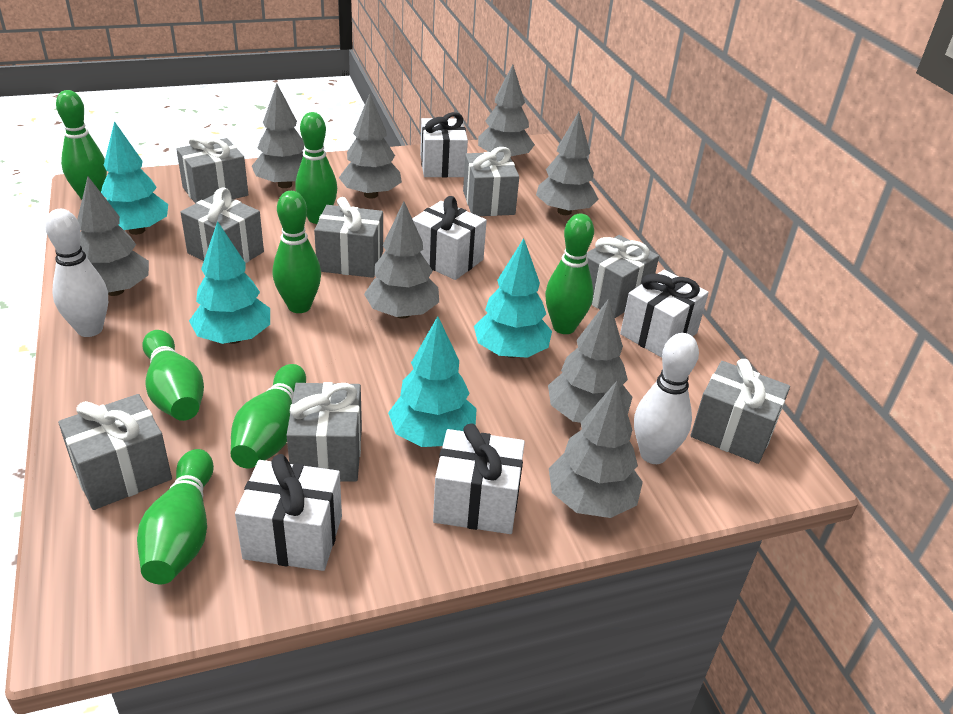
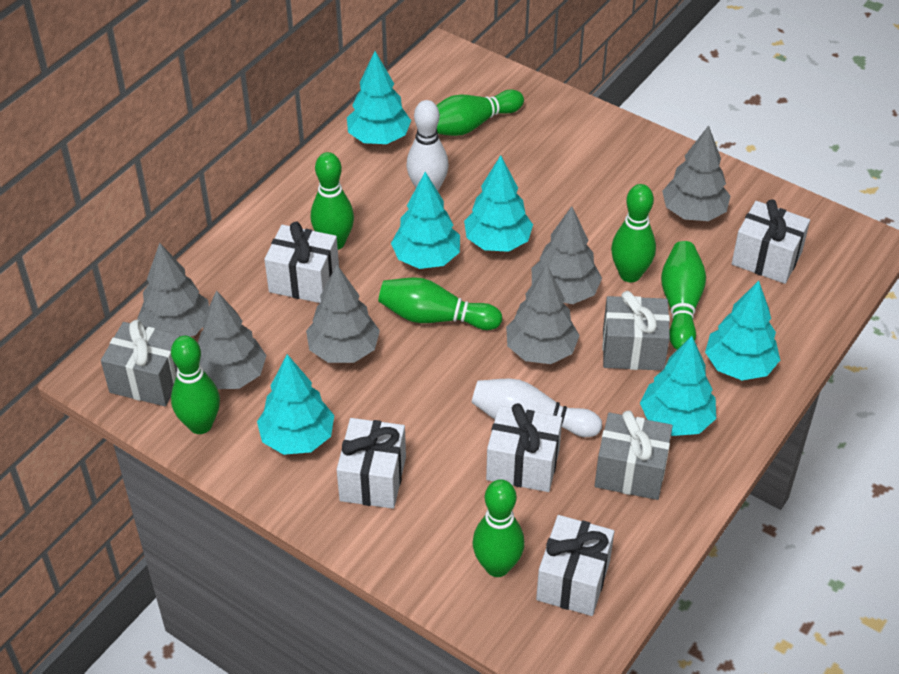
grey gift: 8 -> 3
grey tree: 8 -> 6
turquoise tree: 4 -> 6

